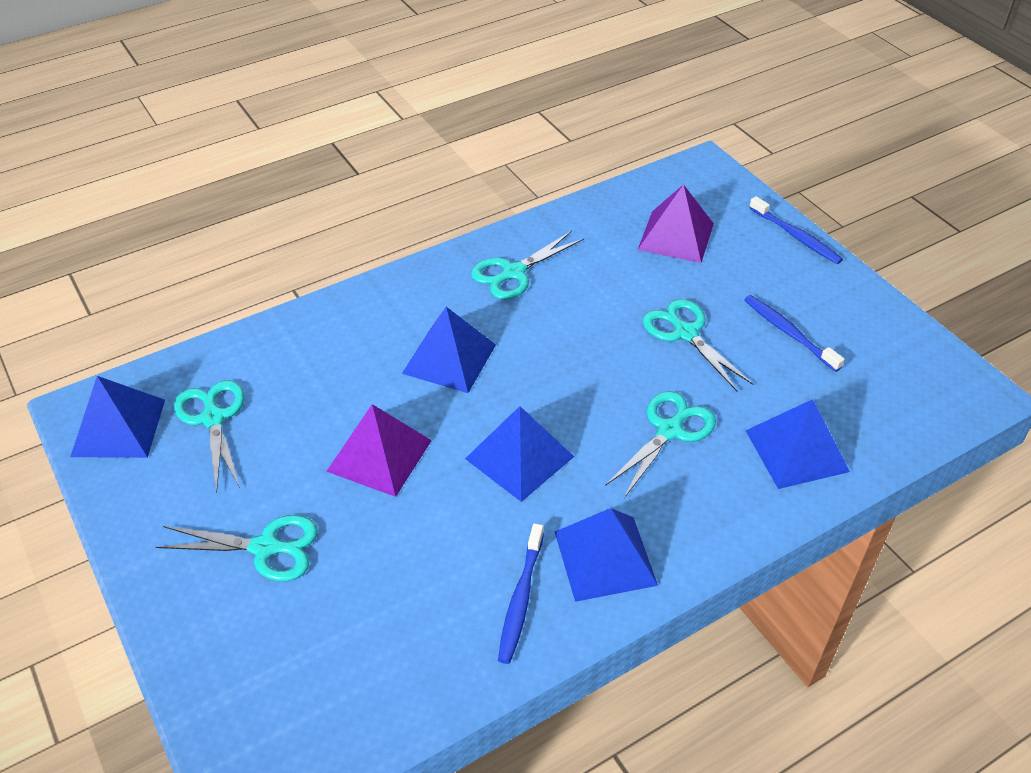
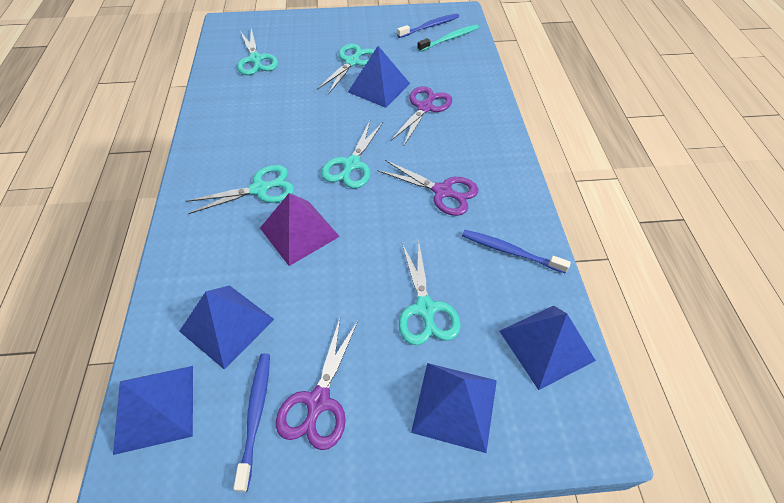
purple pyramid: 2 -> 1
purple scissors: 0 -> 3
turquoise toothbrush: 0 -> 1

